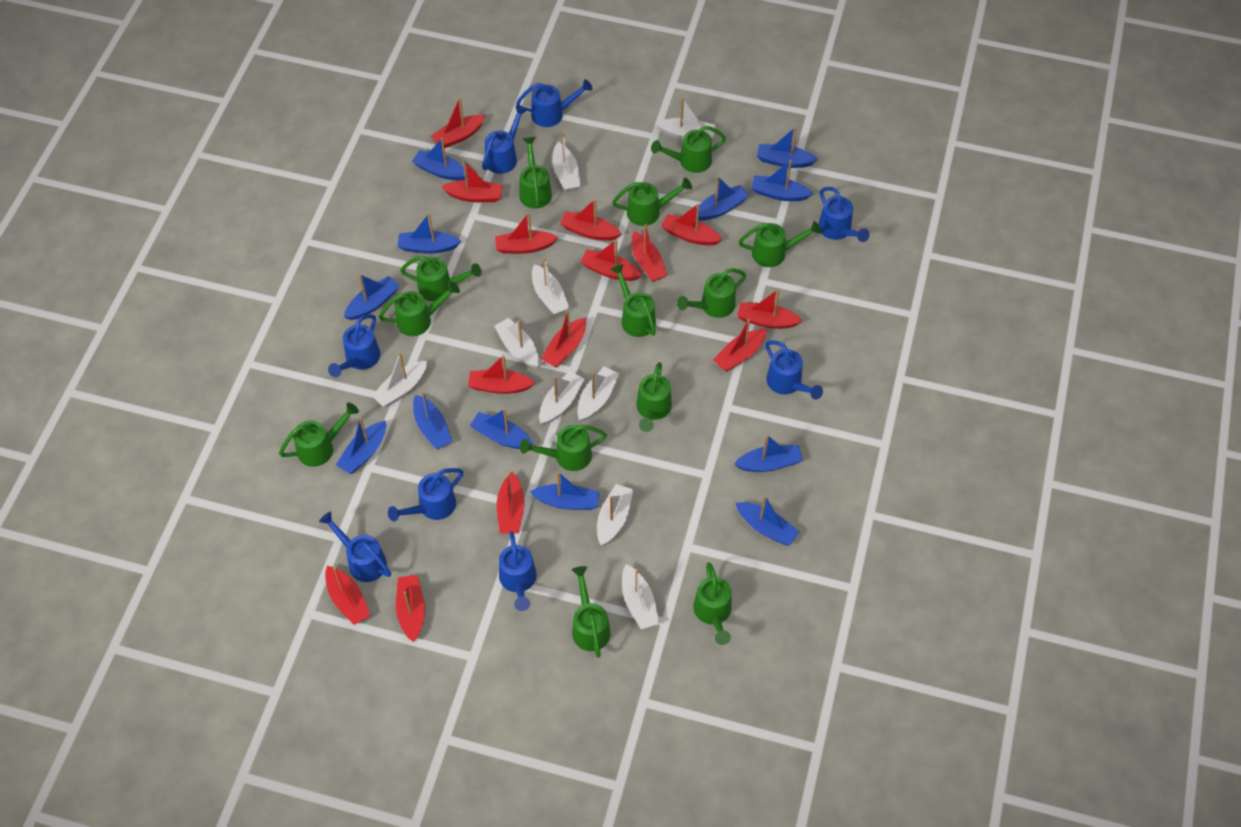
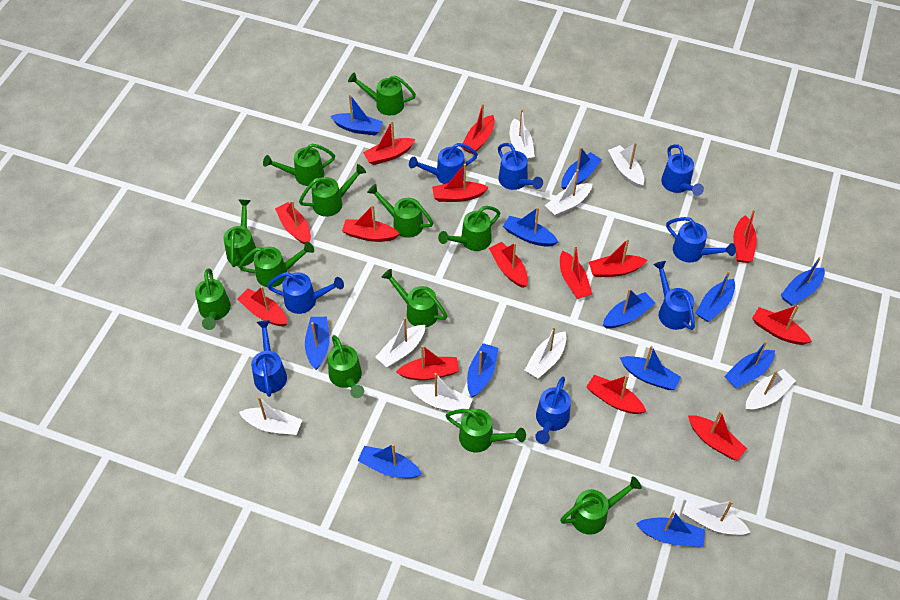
green watering can: 13 -> 12

